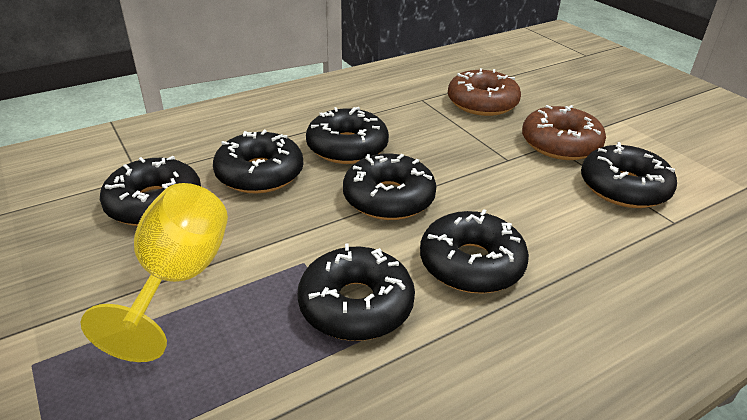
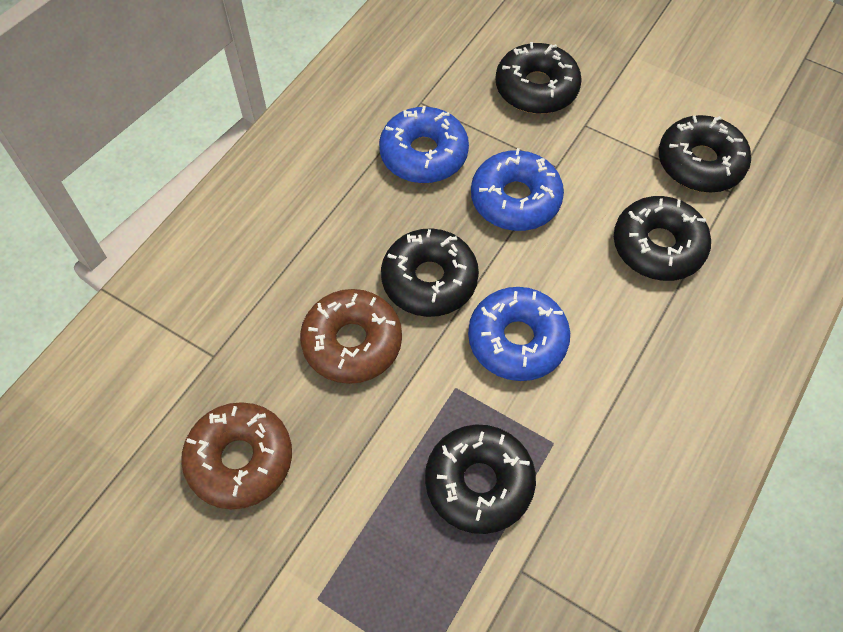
black donut: 7 -> 5
blue donut: 0 -> 3
yellow goblet: 1 -> 0

